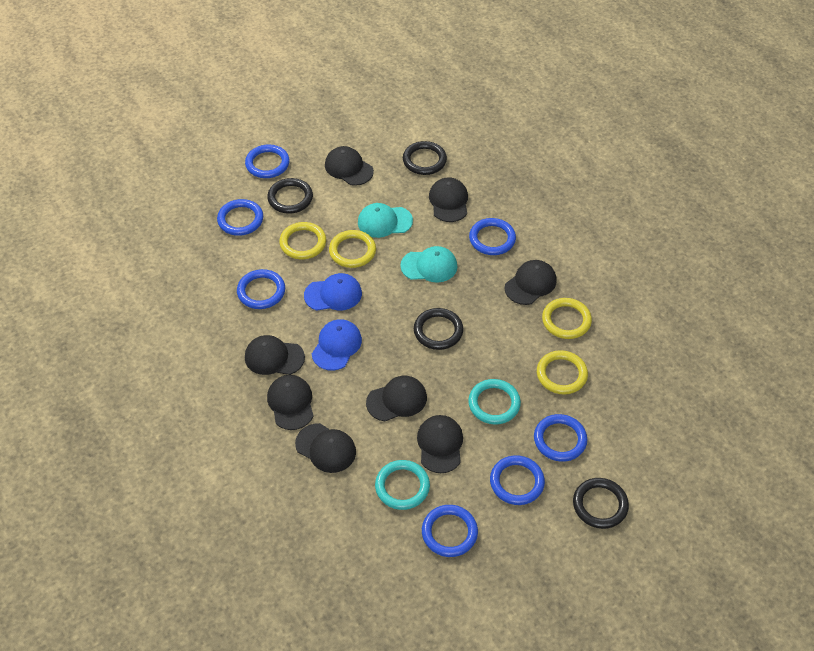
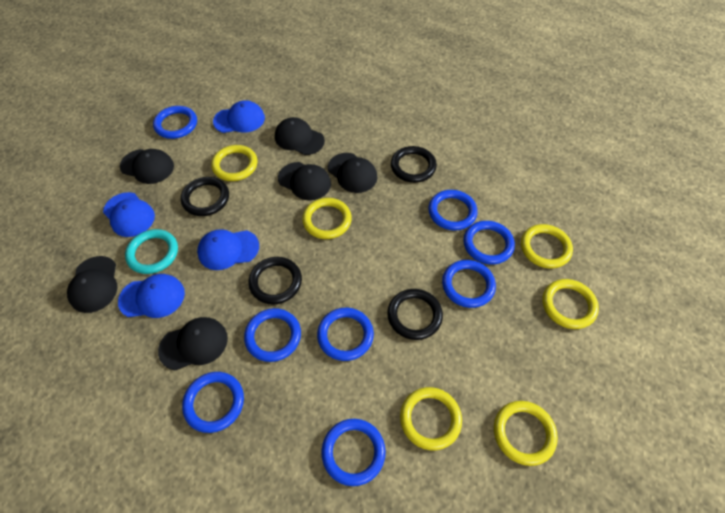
black cap: 8 -> 6
blue cap: 2 -> 4
blue ring: 7 -> 8
turquoise cap: 2 -> 0
turquoise ring: 2 -> 1
yellow ring: 4 -> 6

